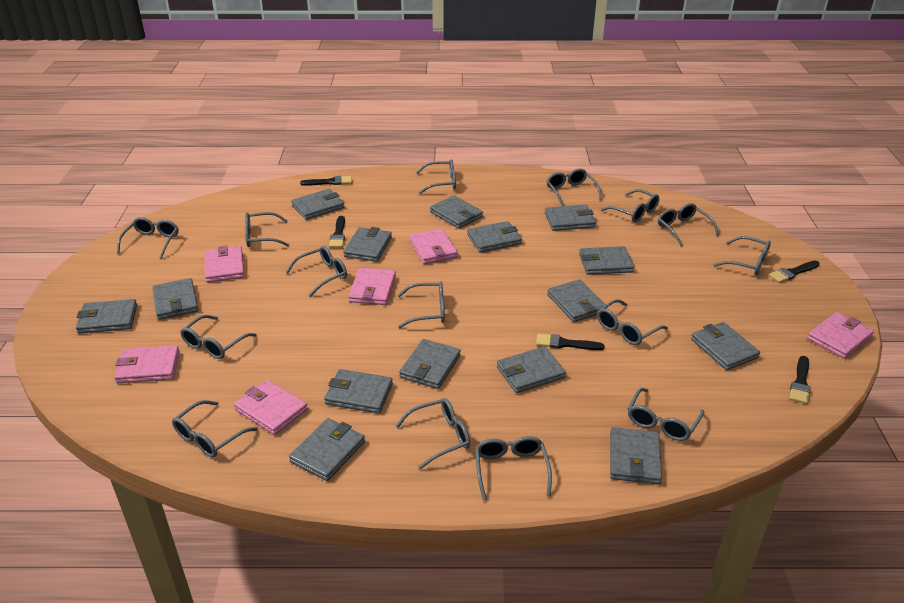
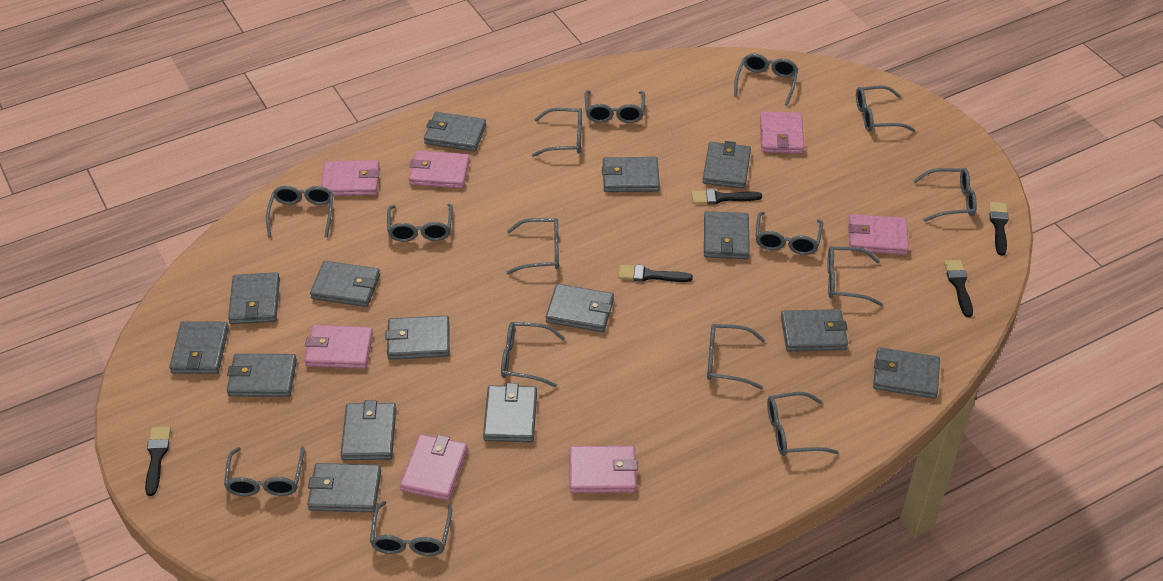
pink wallet: 6 -> 7

